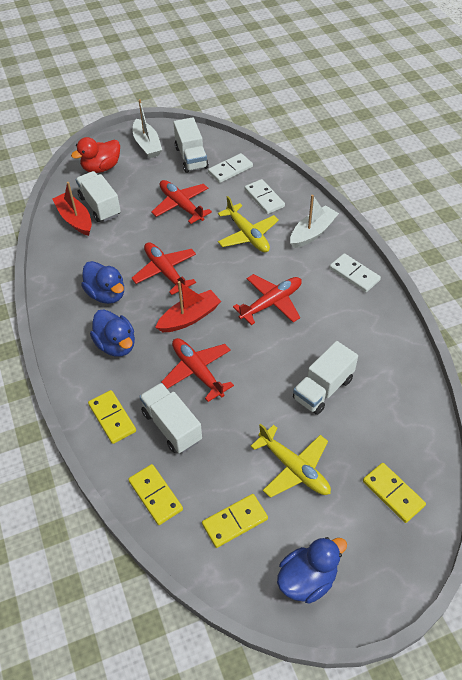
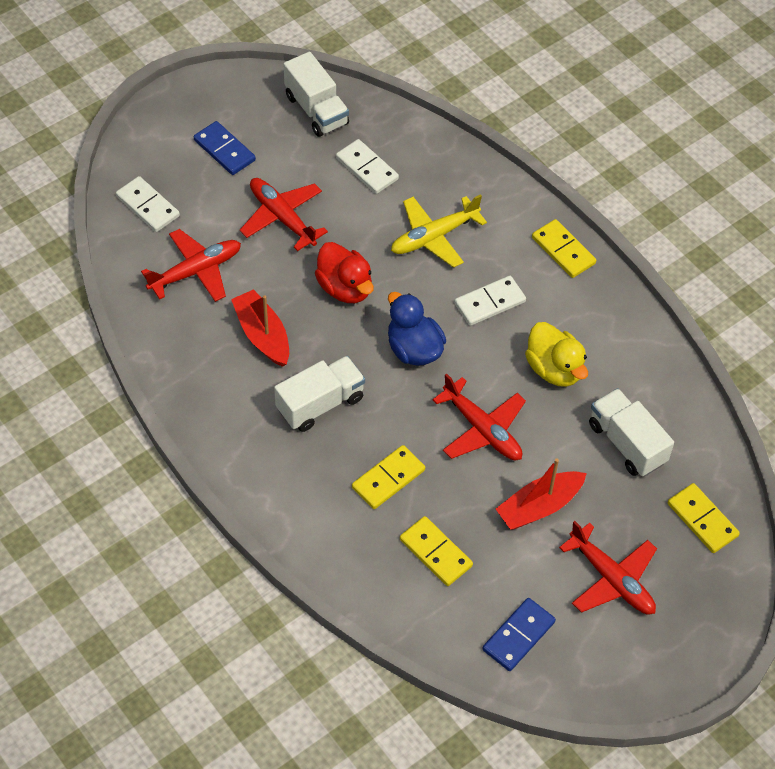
blue domino: 0 -> 2
blue duck: 3 -> 1
white boat: 2 -> 0
white truck: 4 -> 3
yellow duck: 0 -> 1
yellow plane: 2 -> 1

